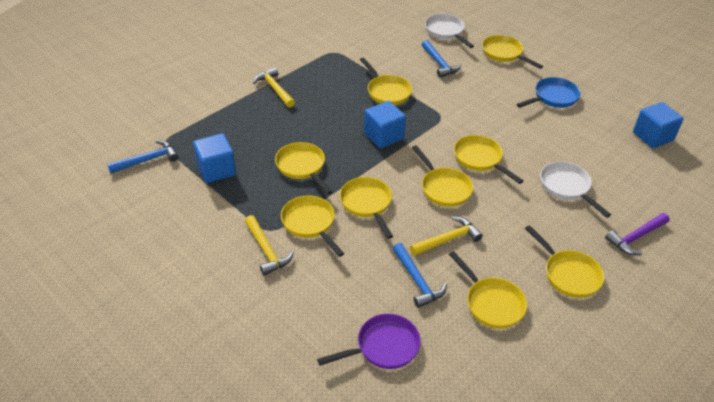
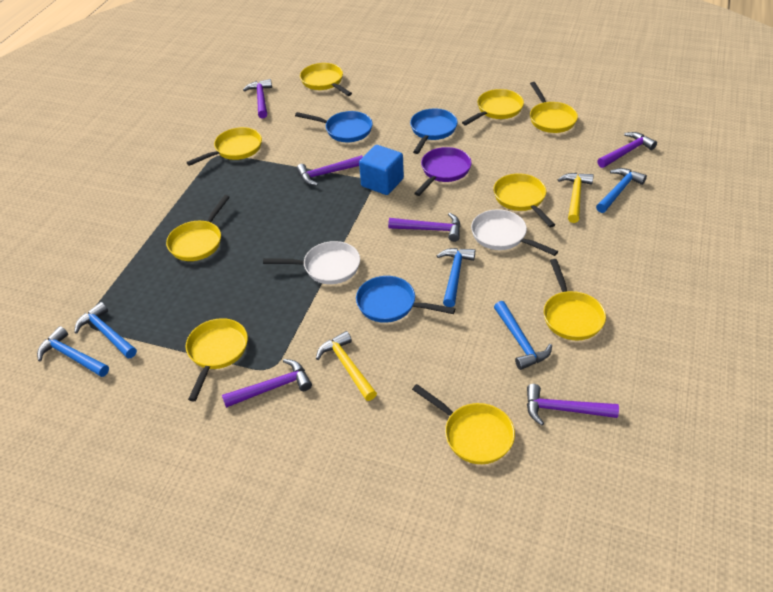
blue cube: 3 -> 1
blue hammer: 3 -> 5
blue pan: 1 -> 3
purple hammer: 1 -> 6
yellow hammer: 3 -> 2

